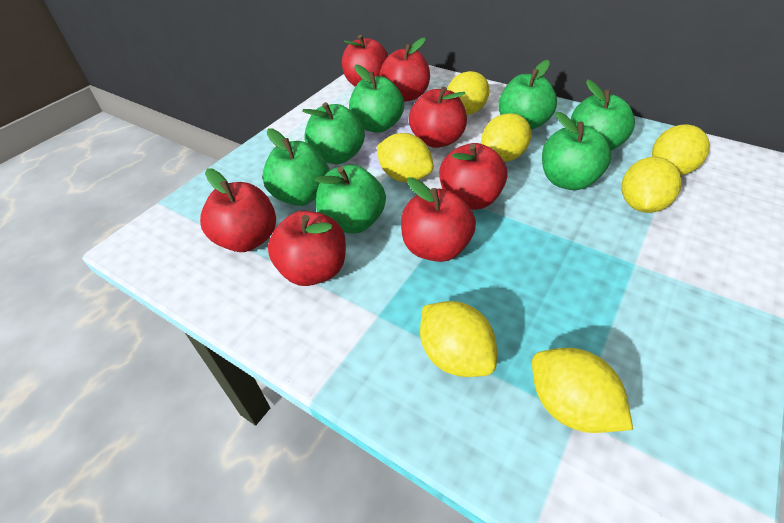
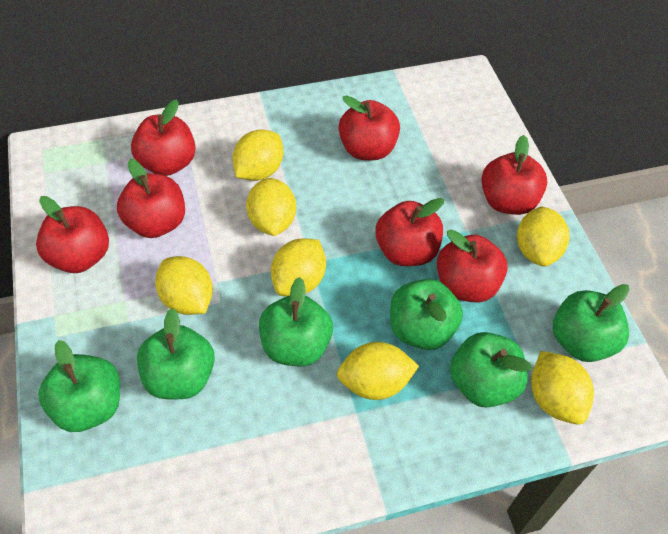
green apple: 7 -> 6

